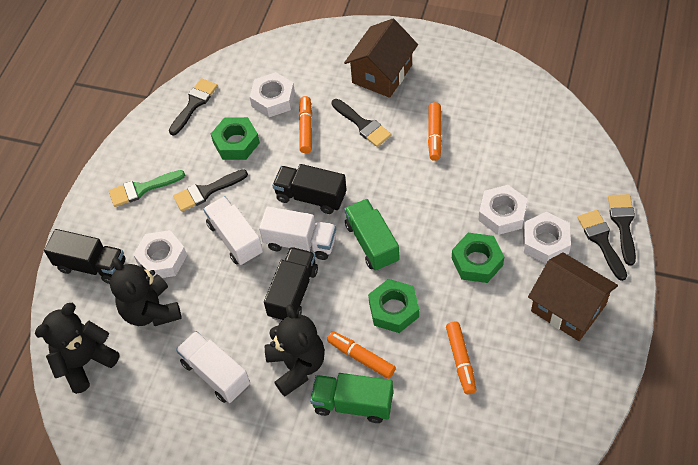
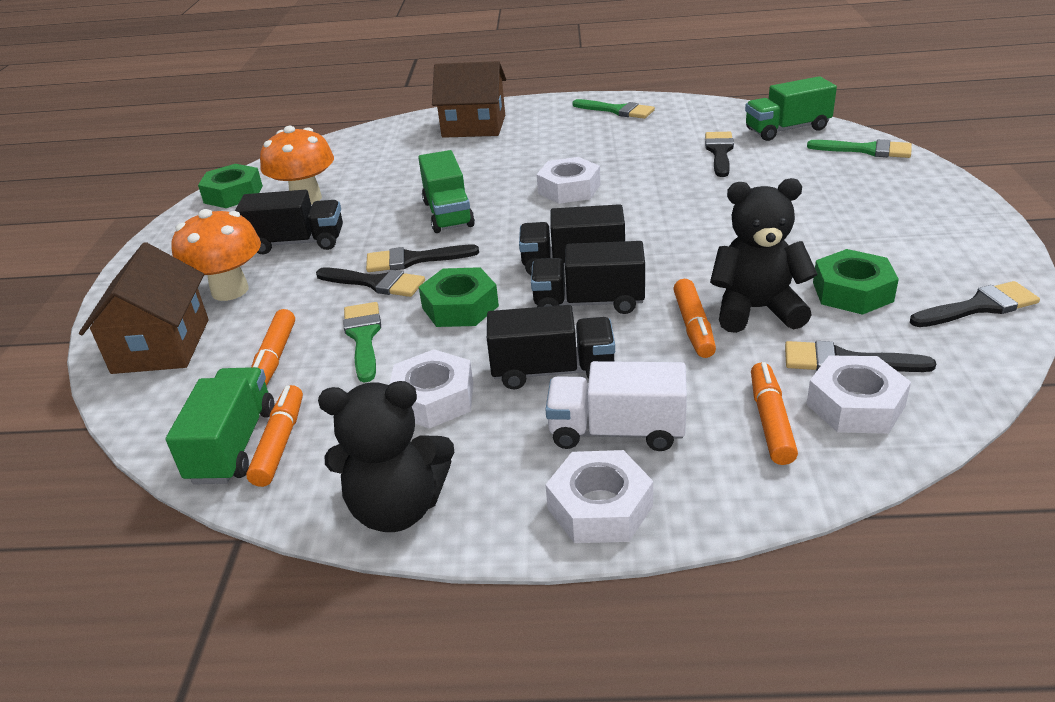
black teddy bear: 3 -> 2
black truck: 3 -> 4
green brush: 1 -> 3
green truck: 2 -> 3
orange mushroom: 0 -> 2
white truck: 3 -> 1

